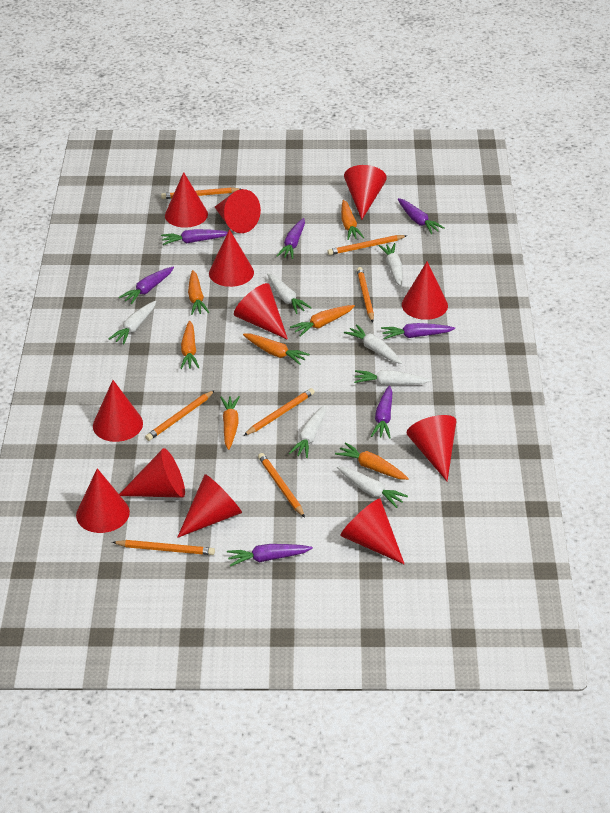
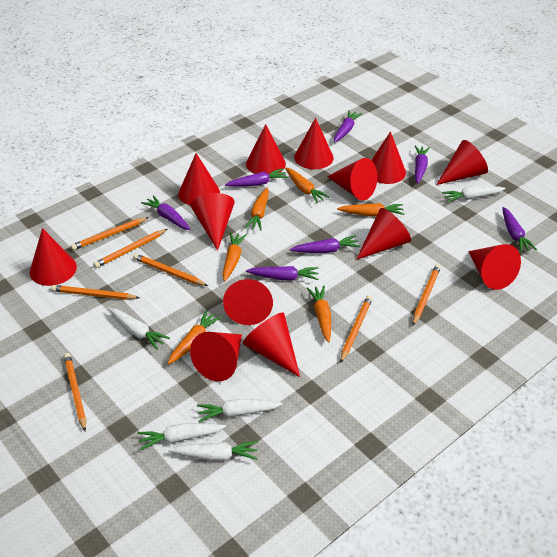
orange carrot: 7 -> 6
red cone: 12 -> 13
white carrot: 7 -> 5

